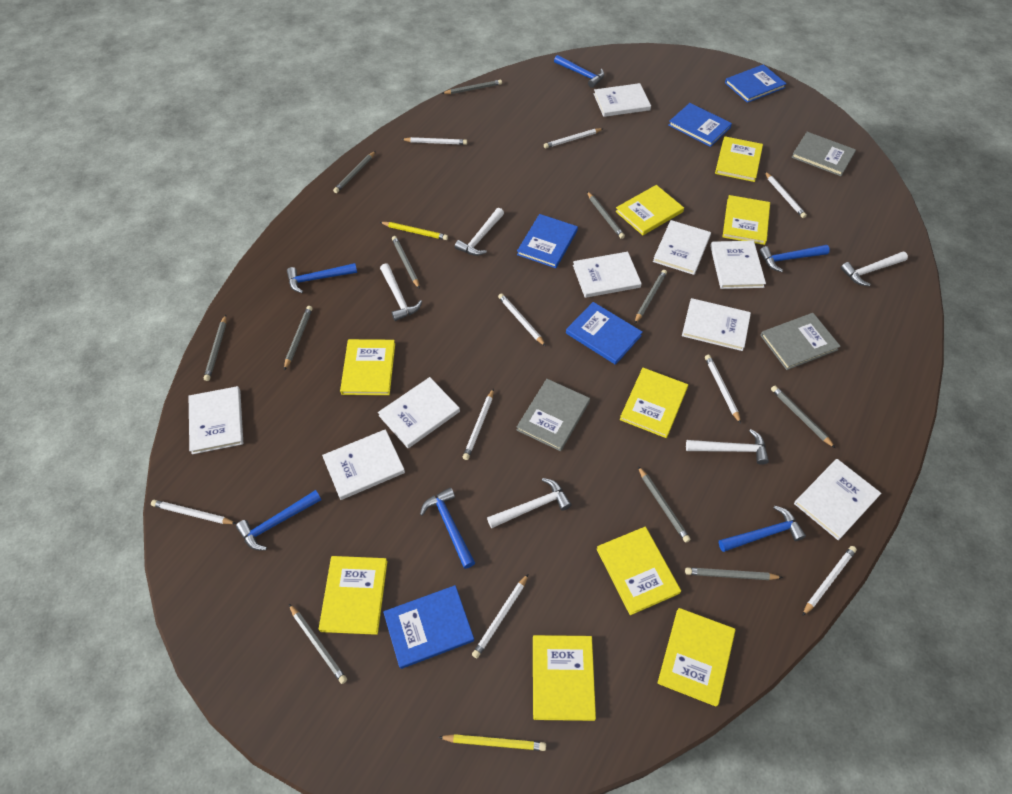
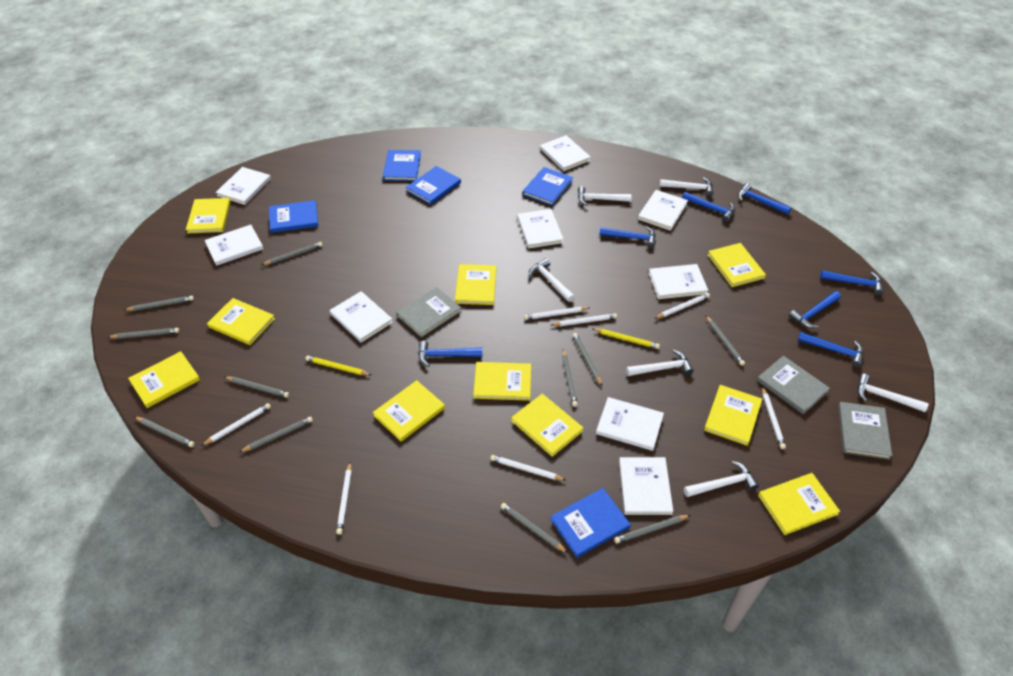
blue hammer: 6 -> 7
white hammer: 5 -> 6
white pencil: 9 -> 7
yellow book: 9 -> 10

